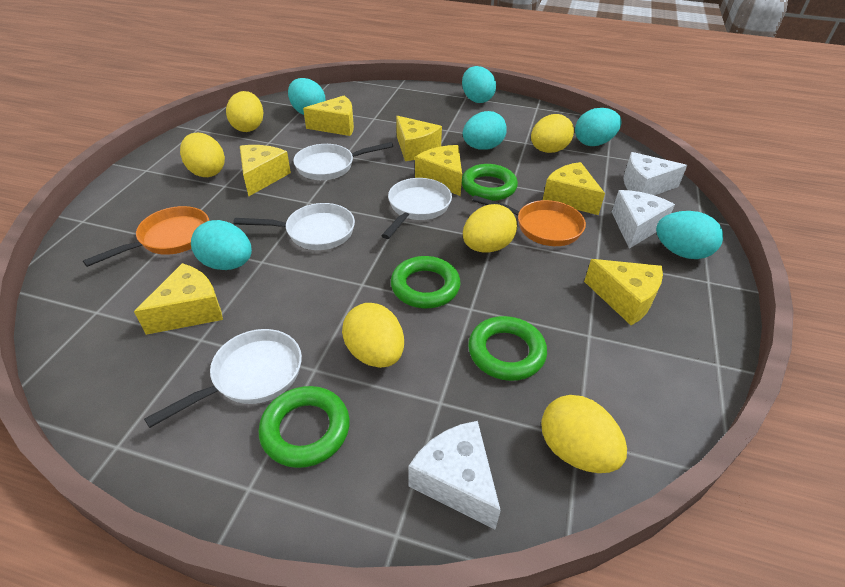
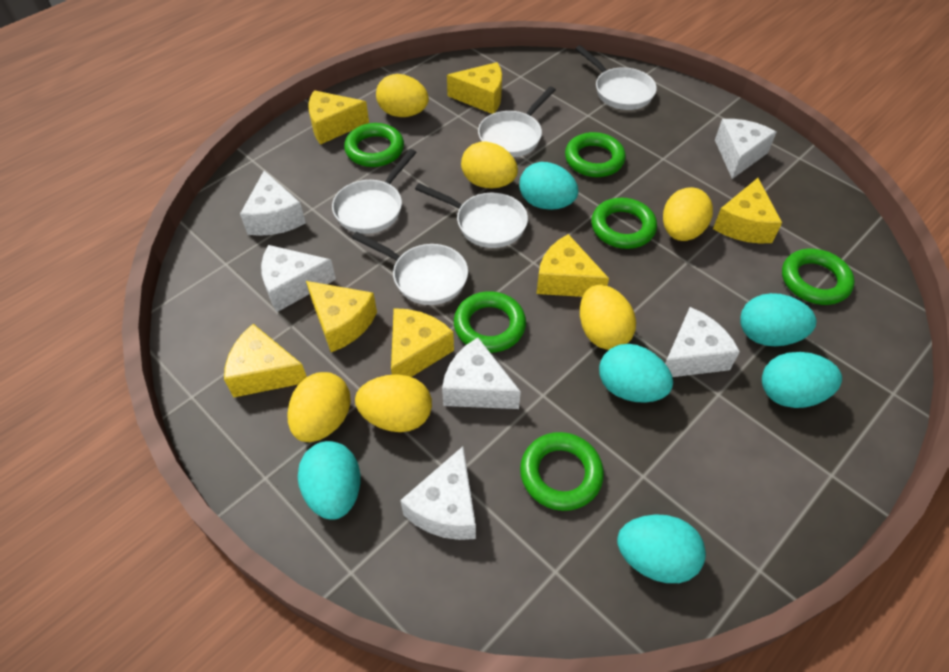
green ring: 4 -> 6
orange pan: 2 -> 0
white cheese: 3 -> 6
white pan: 4 -> 5

